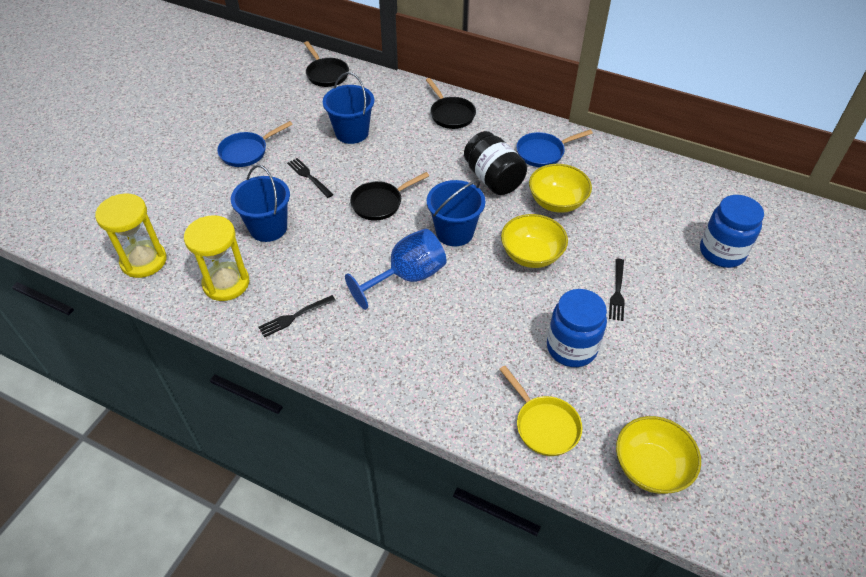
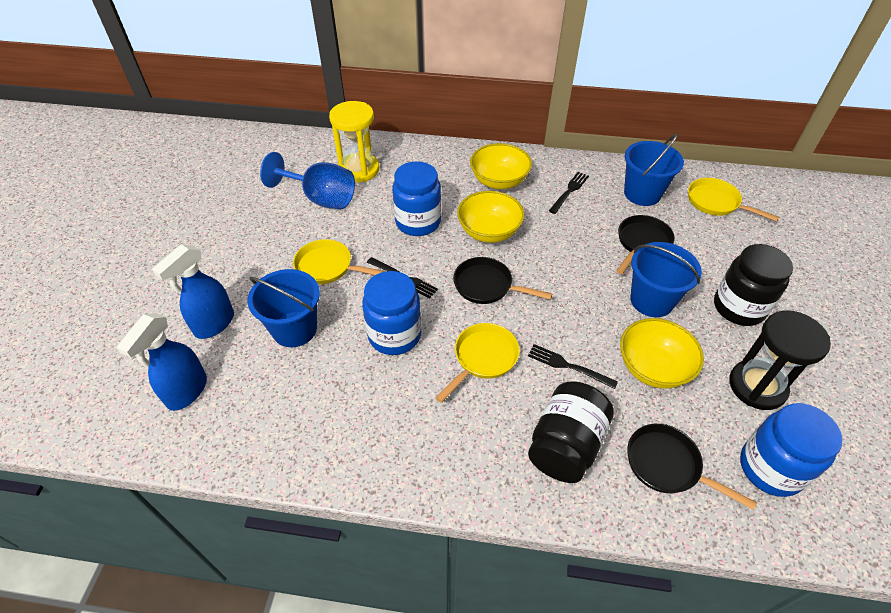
black hourglass: 0 -> 1
black jar: 1 -> 2
blue jar: 2 -> 3
blue pan: 2 -> 0
blue spray bottle: 0 -> 2
yellow hourglass: 2 -> 1
yellow pan: 1 -> 3

